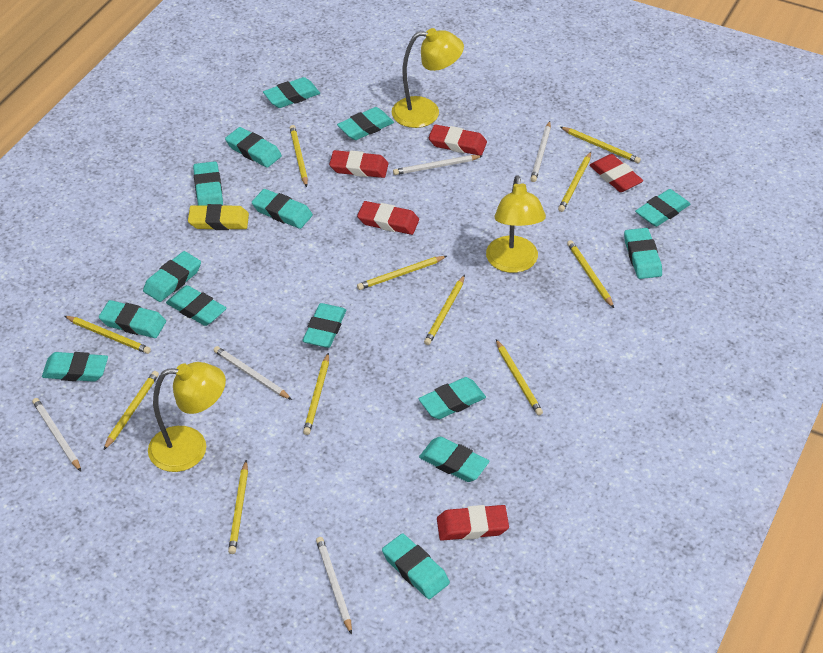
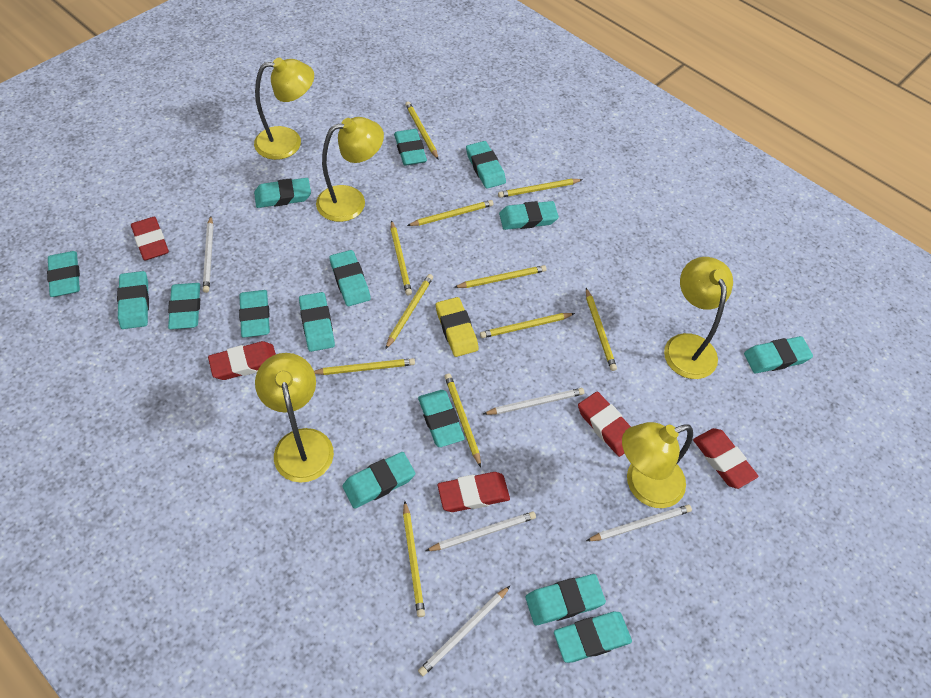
yellow lamp: 3 -> 5

